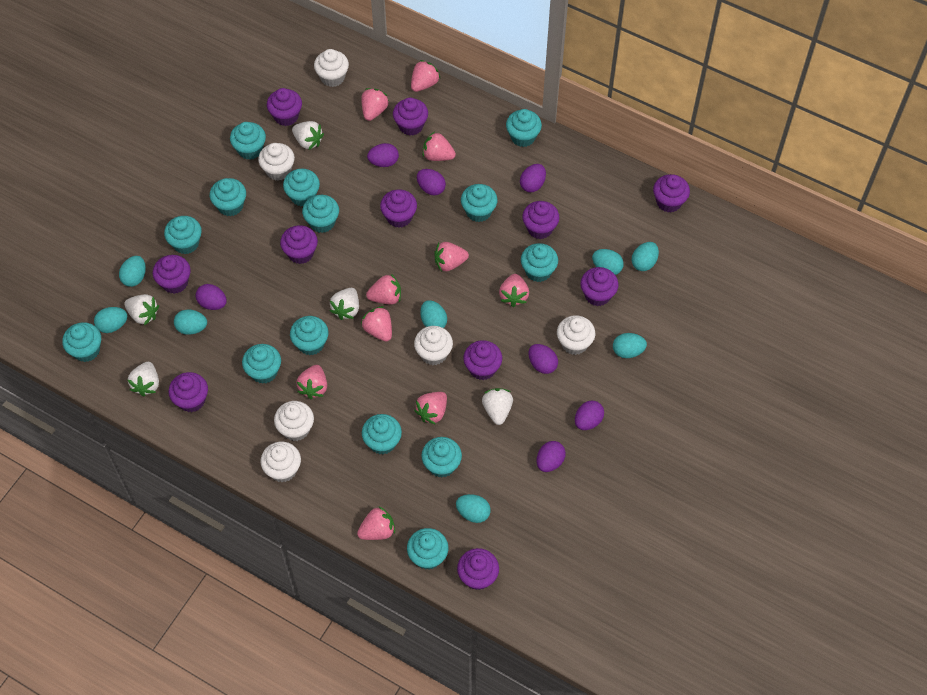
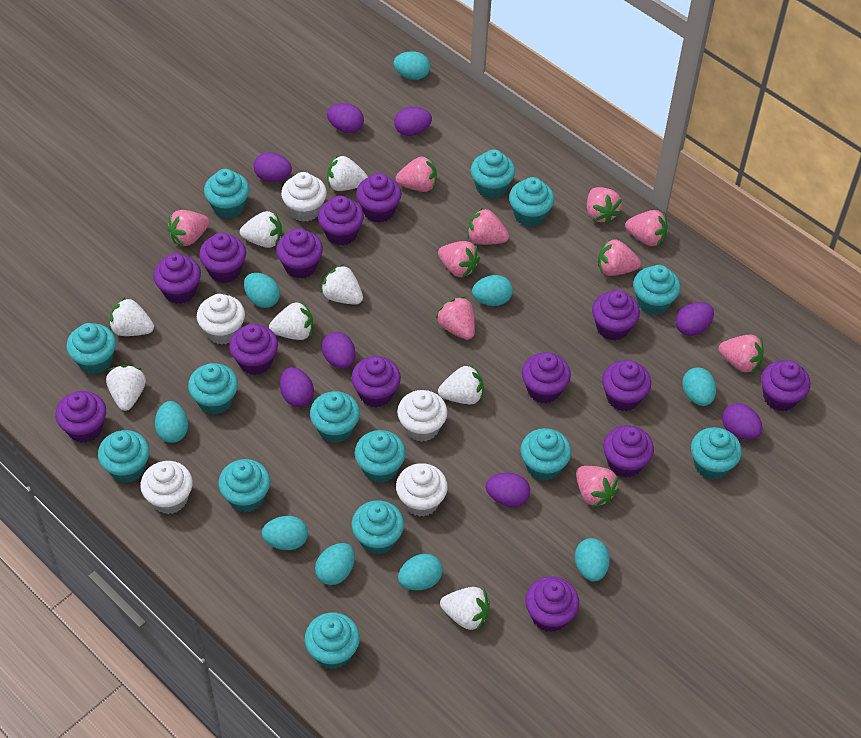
purple cupcake: 11 -> 14
purple egg: 7 -> 8
turquoise egg: 8 -> 9
white cupcake: 6 -> 5
white strawberry: 5 -> 8

